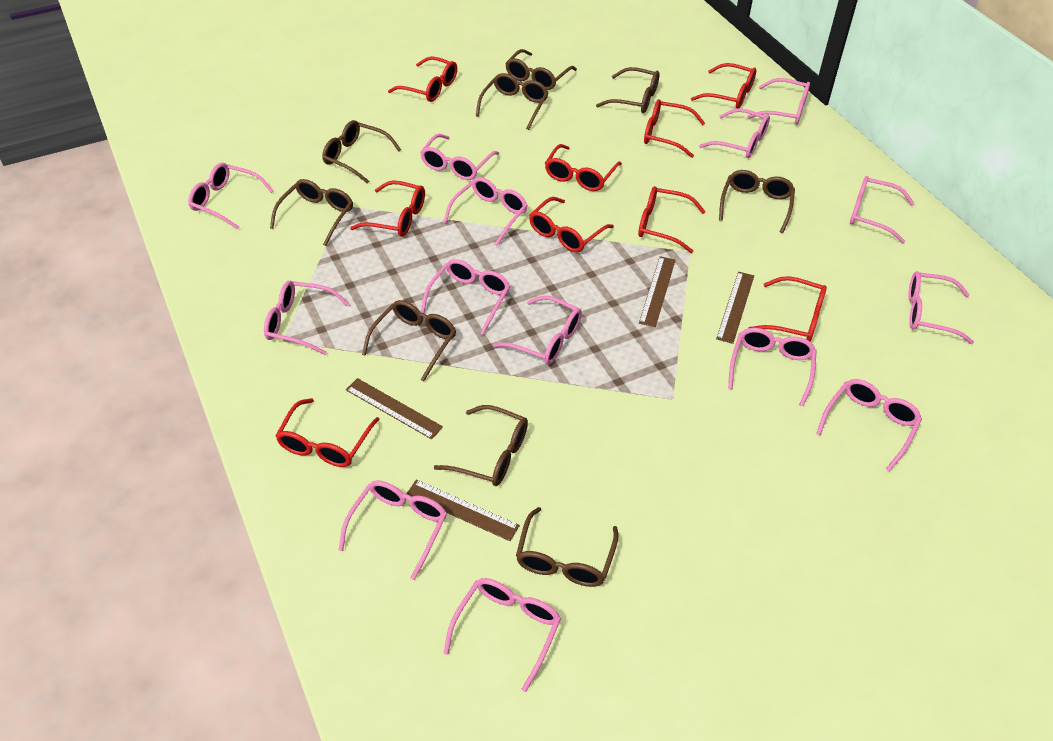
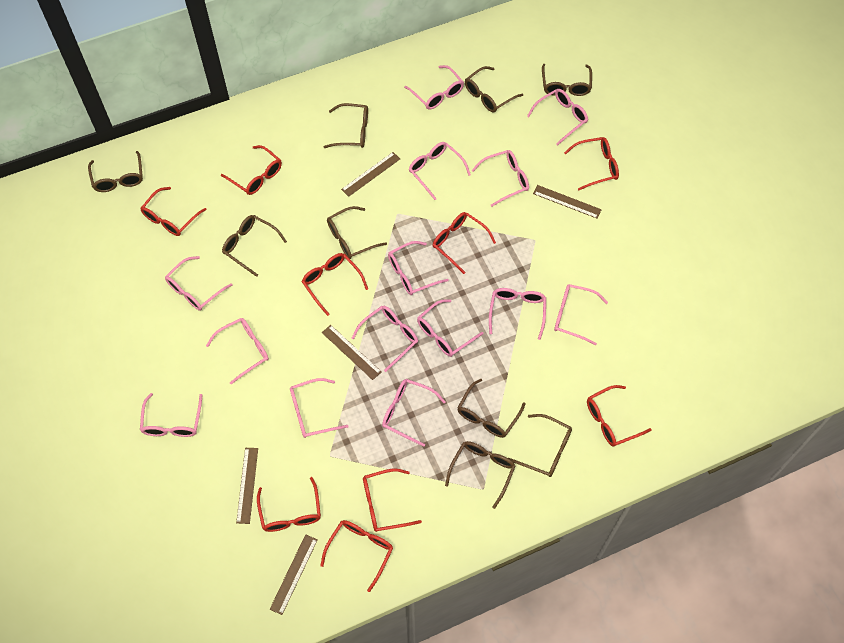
brown ruler: 4 -> 5

